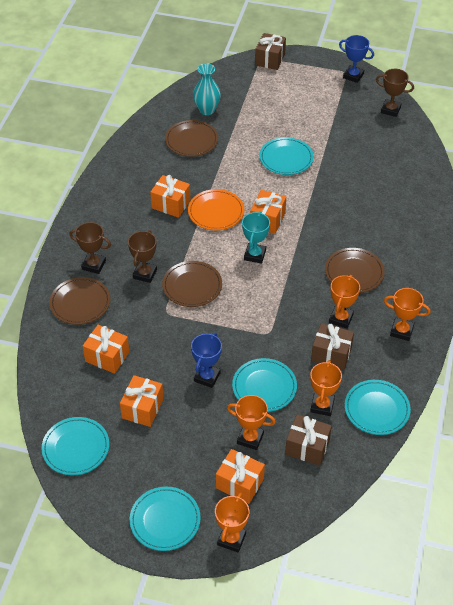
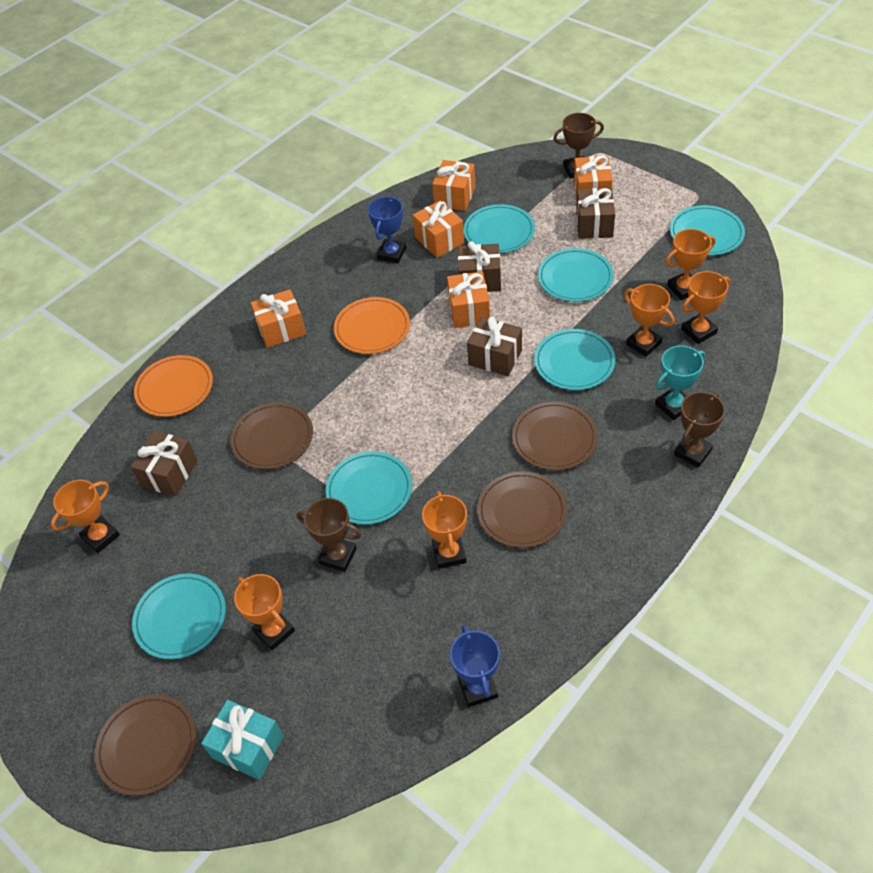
brown gift: 3 -> 4
orange plate: 1 -> 2
orange trophy: 5 -> 6
turquoise gift: 0 -> 1
turquoise plate: 5 -> 6
turquoise vase: 1 -> 0

